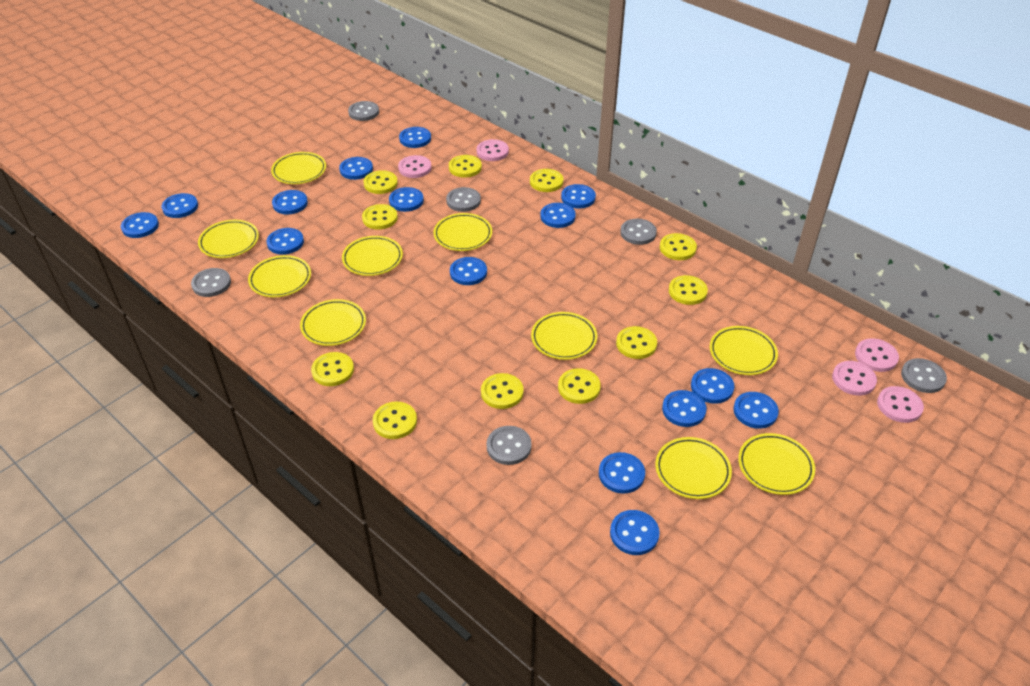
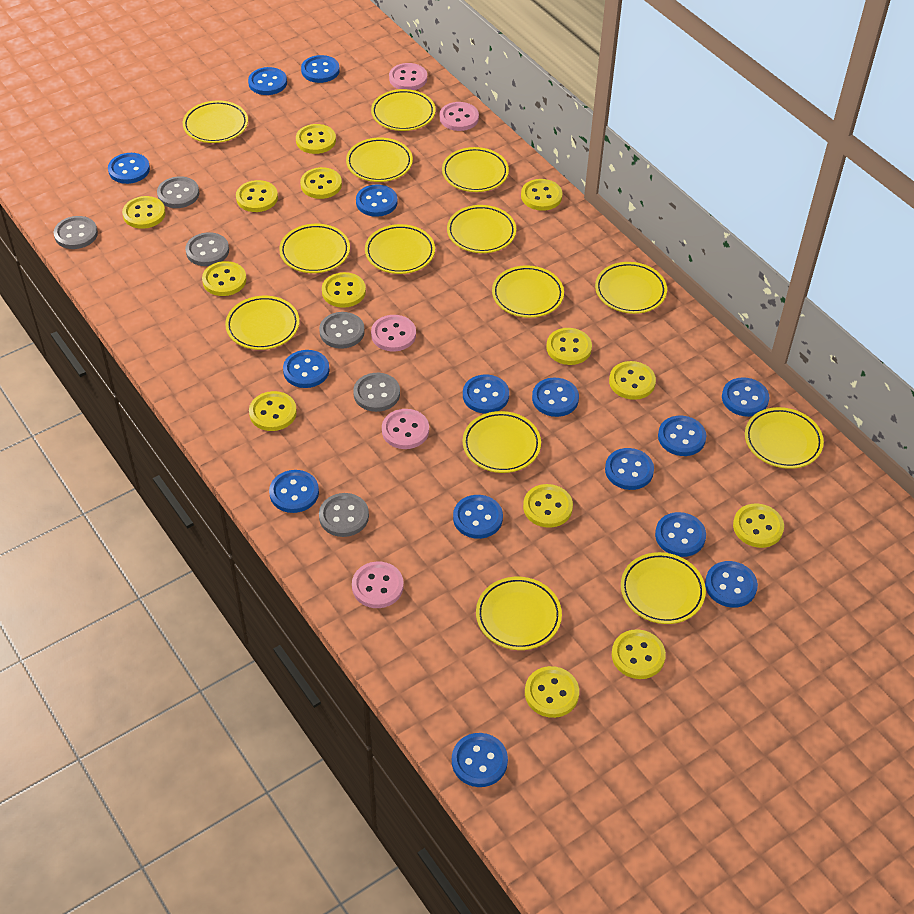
yellow button: 11 -> 14
yellow plate: 10 -> 14

